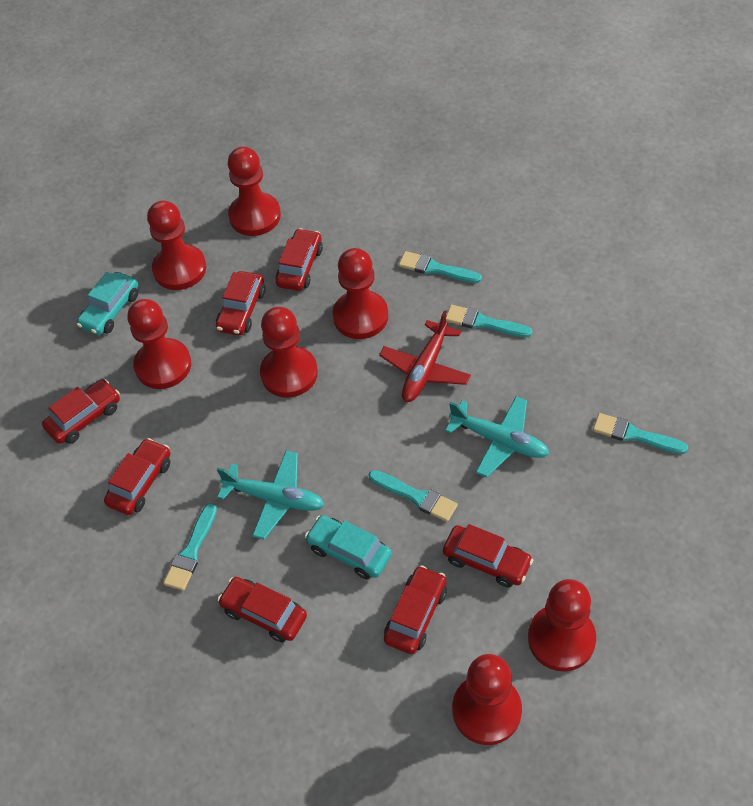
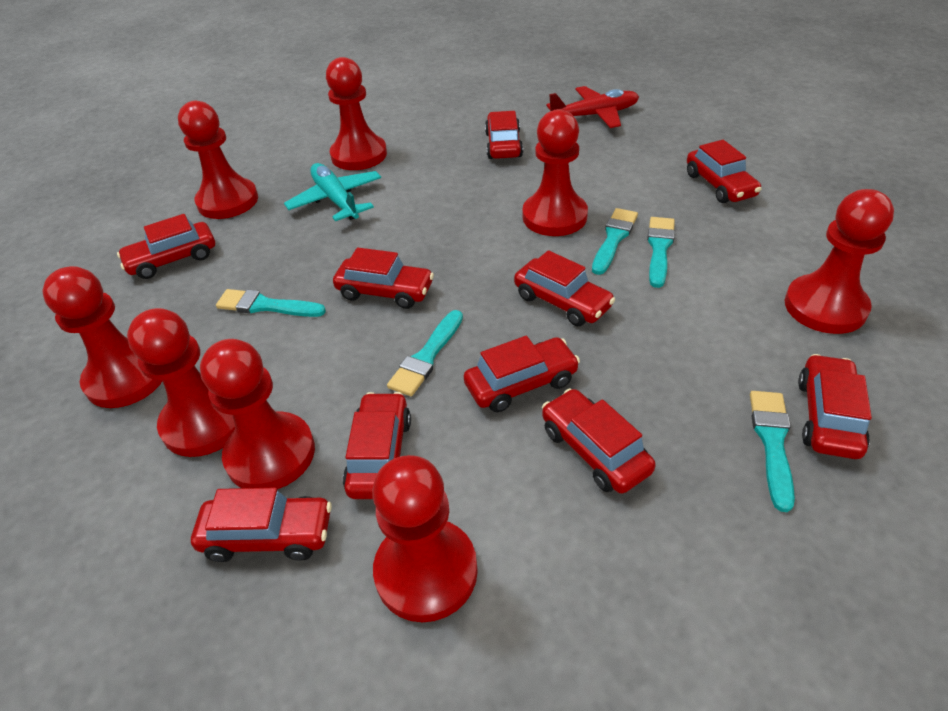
red car: 7 -> 10
red pawn: 7 -> 8
turquoise car: 2 -> 0
turquoise plane: 2 -> 1

